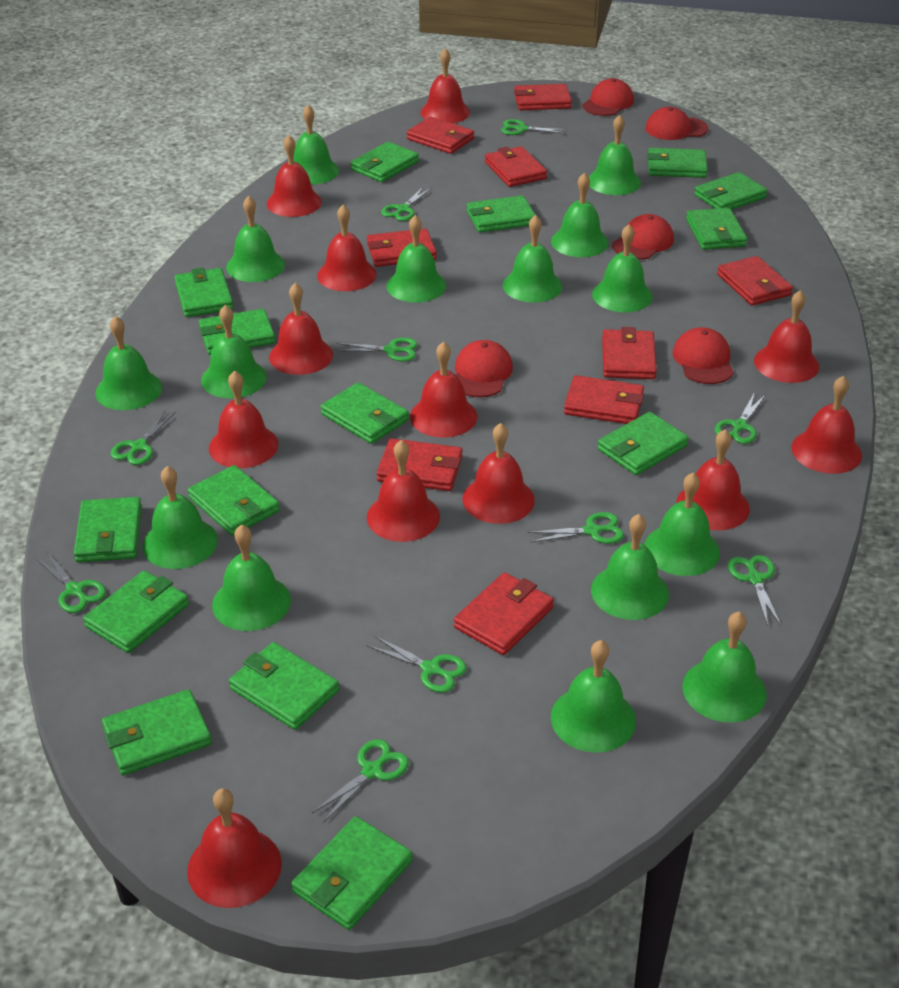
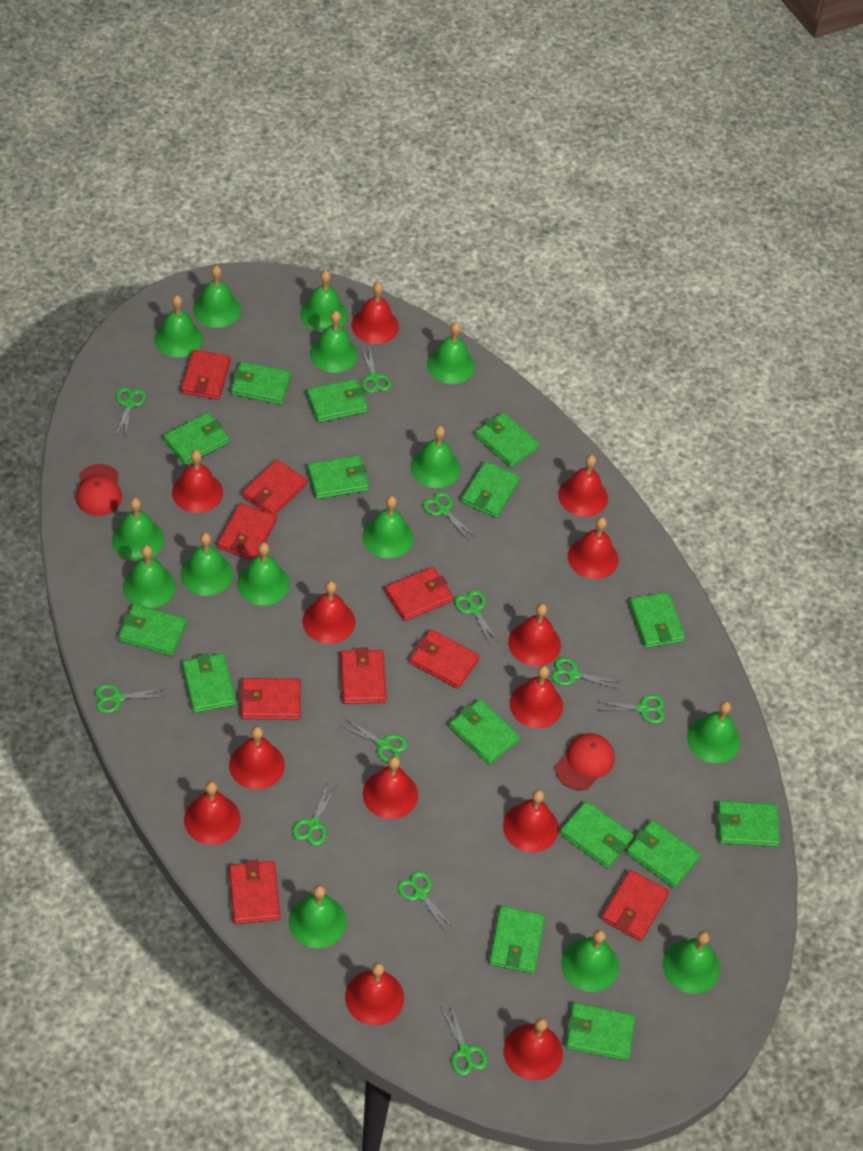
green scissors: 10 -> 11
red bell: 12 -> 13
red cap: 5 -> 2

